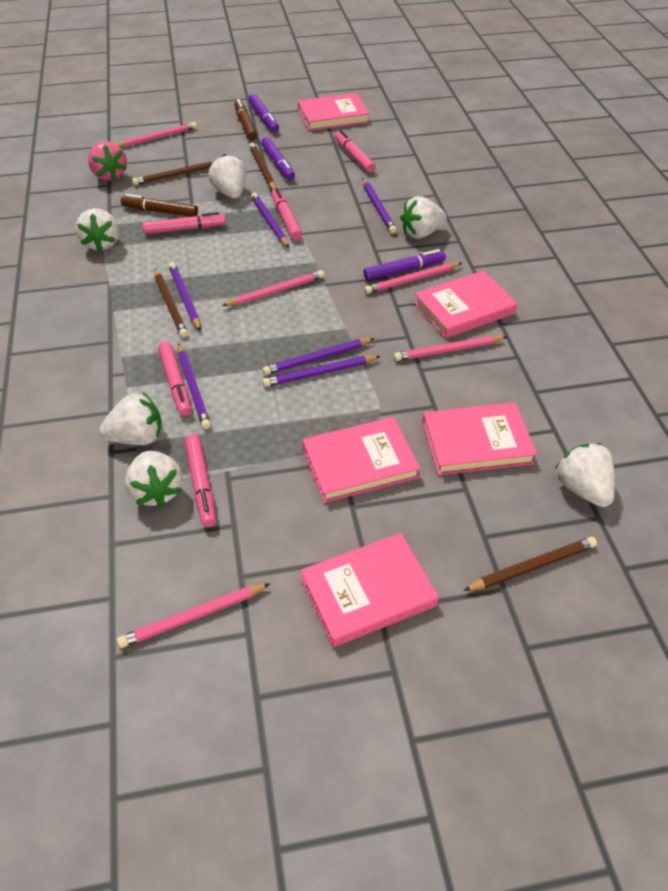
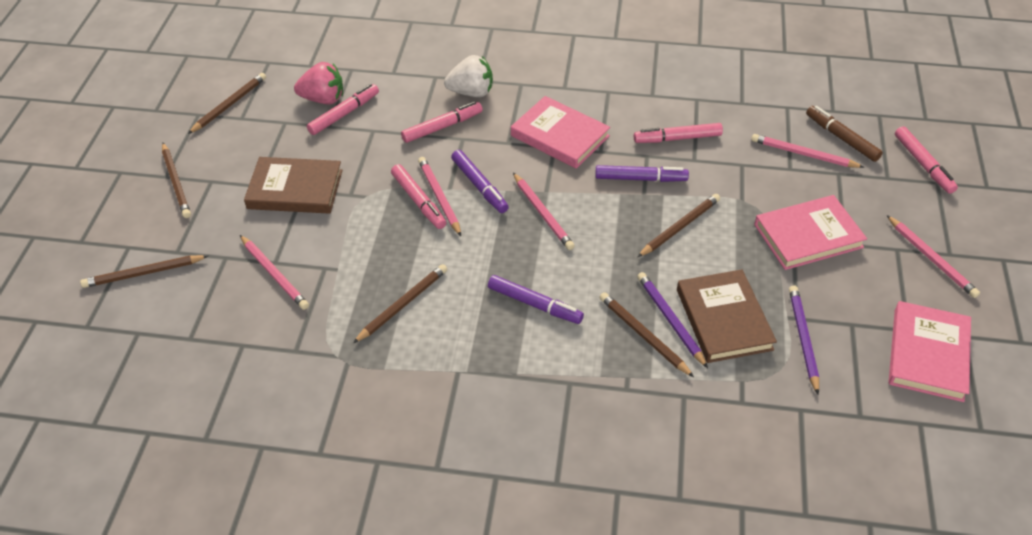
brown book: 0 -> 2
brown marker: 2 -> 1
brown pencil: 4 -> 6
pink book: 5 -> 3
purple pencil: 6 -> 2
white strawberry: 6 -> 1

